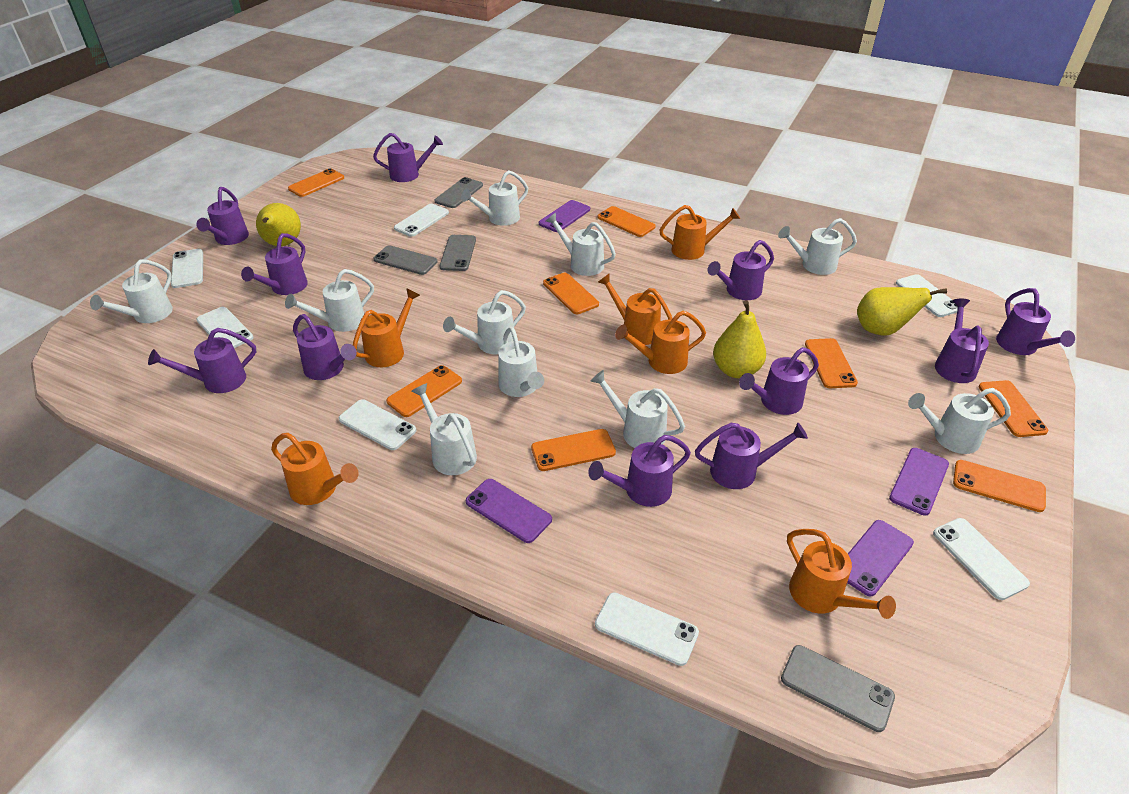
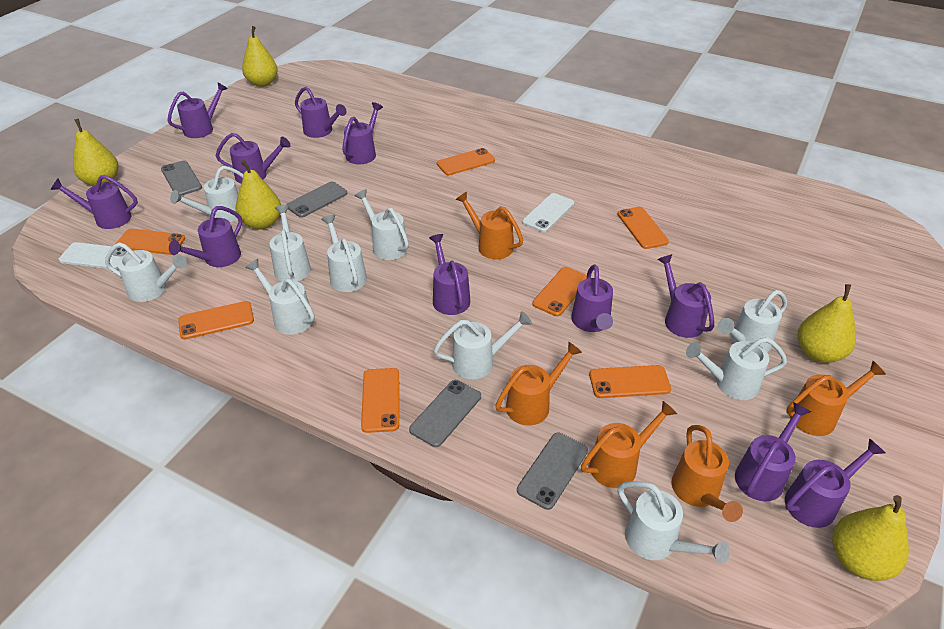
orange phone: 8 -> 7
orange watering can: 6 -> 5
purple phone: 4 -> 0
white phone: 7 -> 2
yellow pear: 3 -> 5

